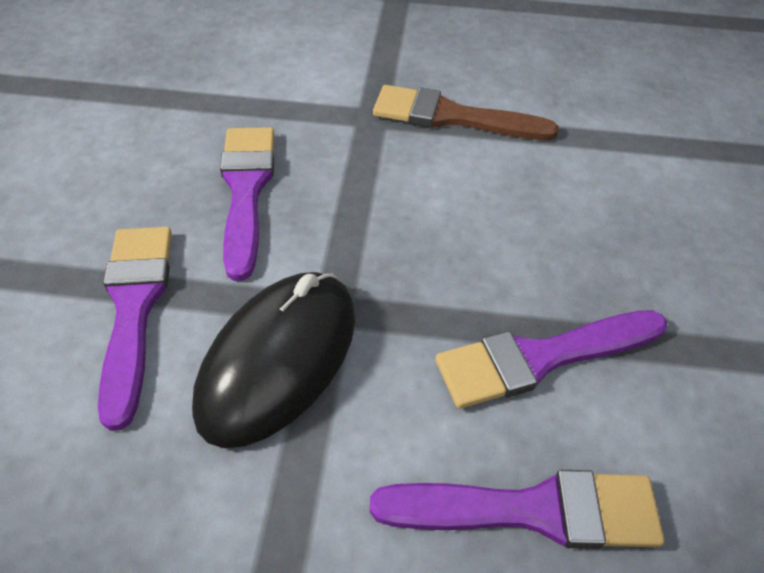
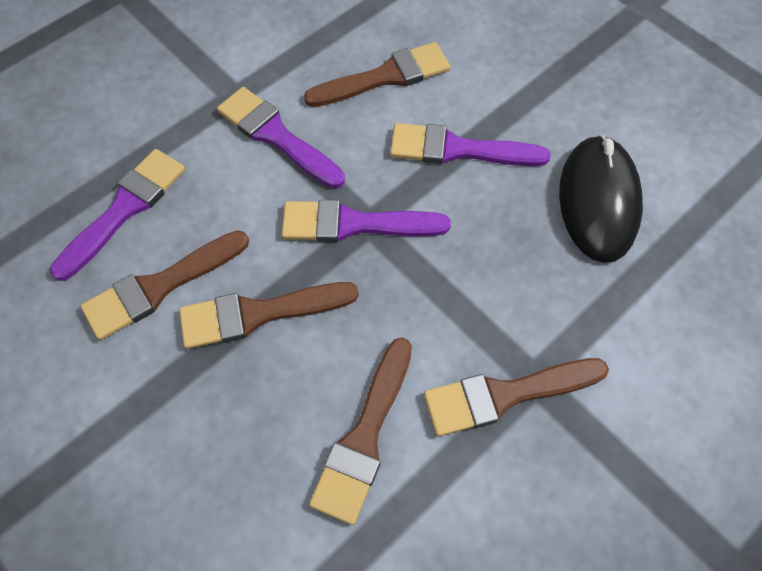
brown brush: 1 -> 5

